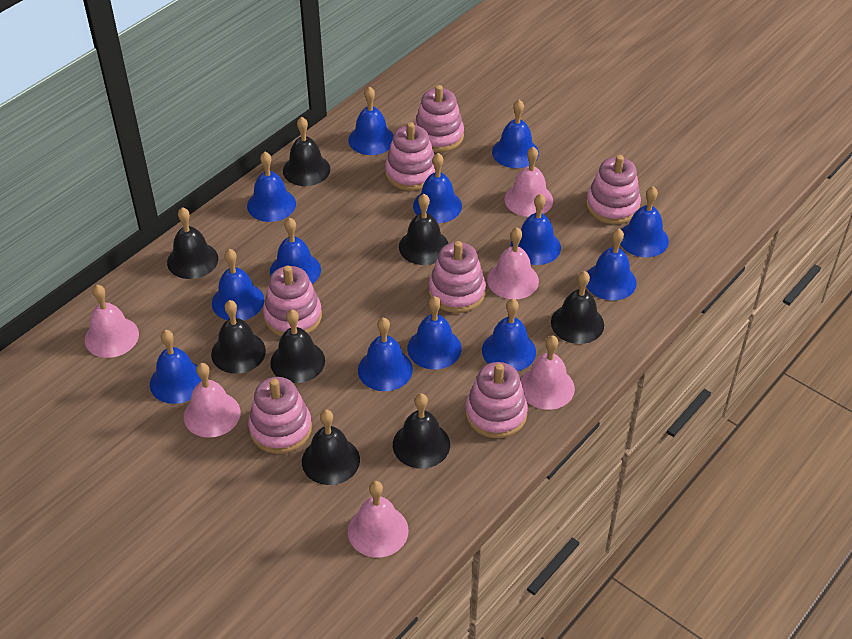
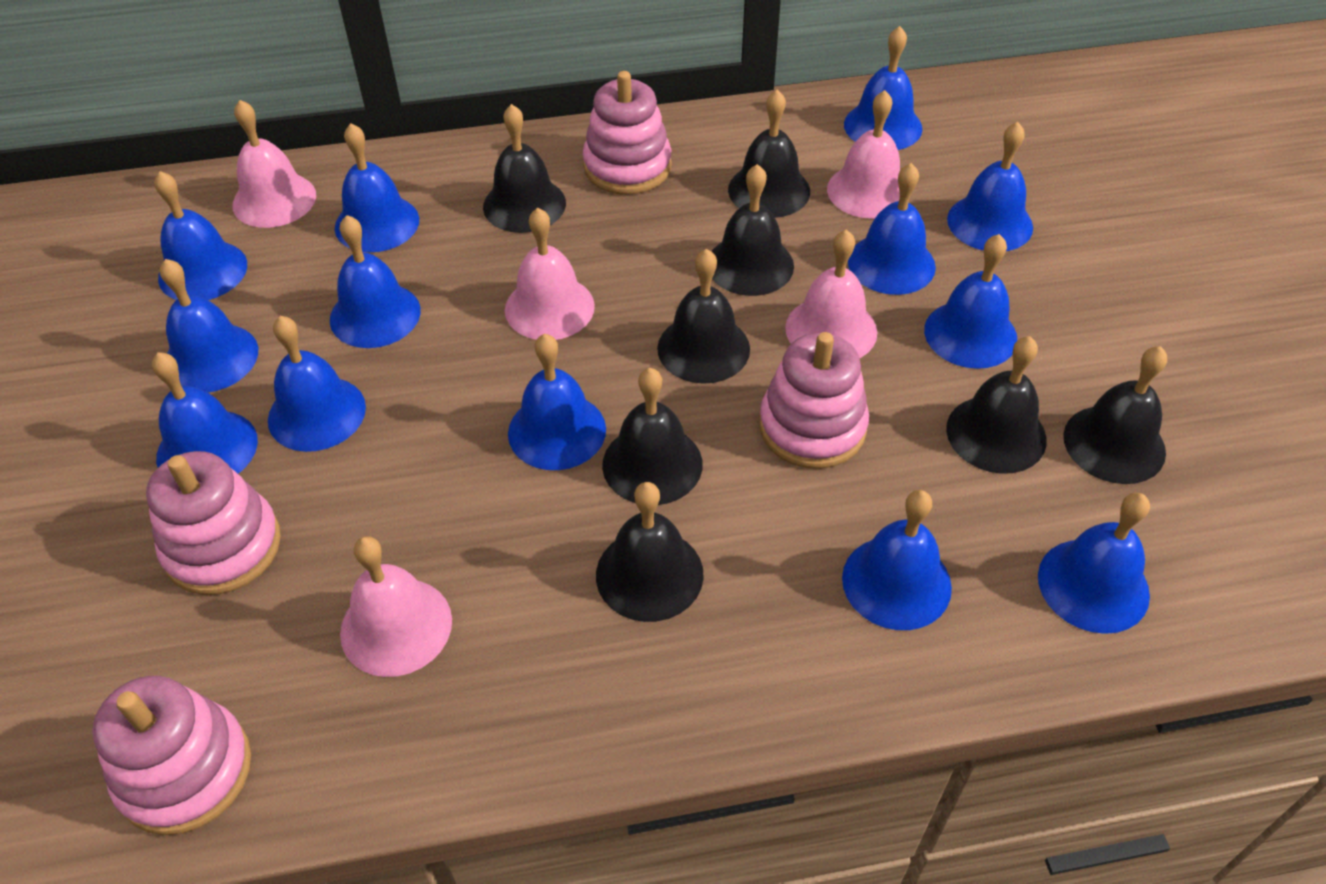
pink bell: 6 -> 5
pink stacking toy: 7 -> 4

